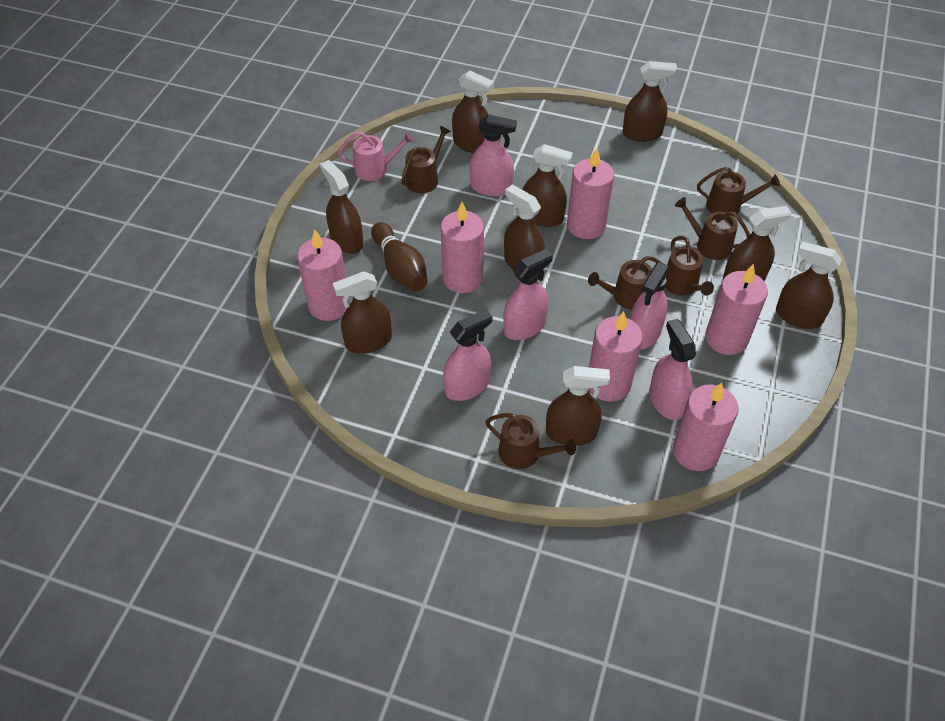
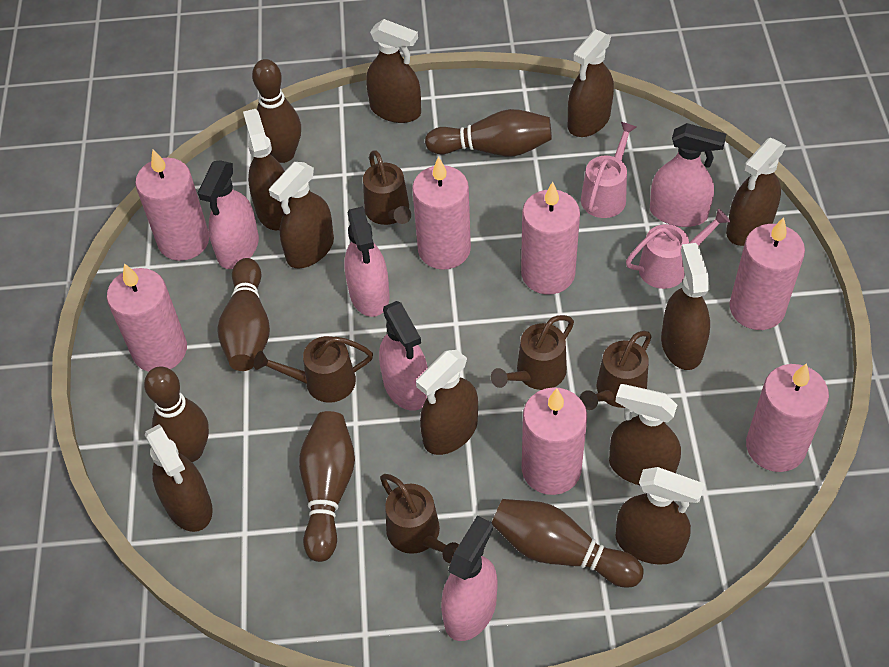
brown bowling pin: 1 -> 6
brown spray bottle: 9 -> 10
brown watering can: 6 -> 5
pink candle: 6 -> 7
pink watering can: 1 -> 2

